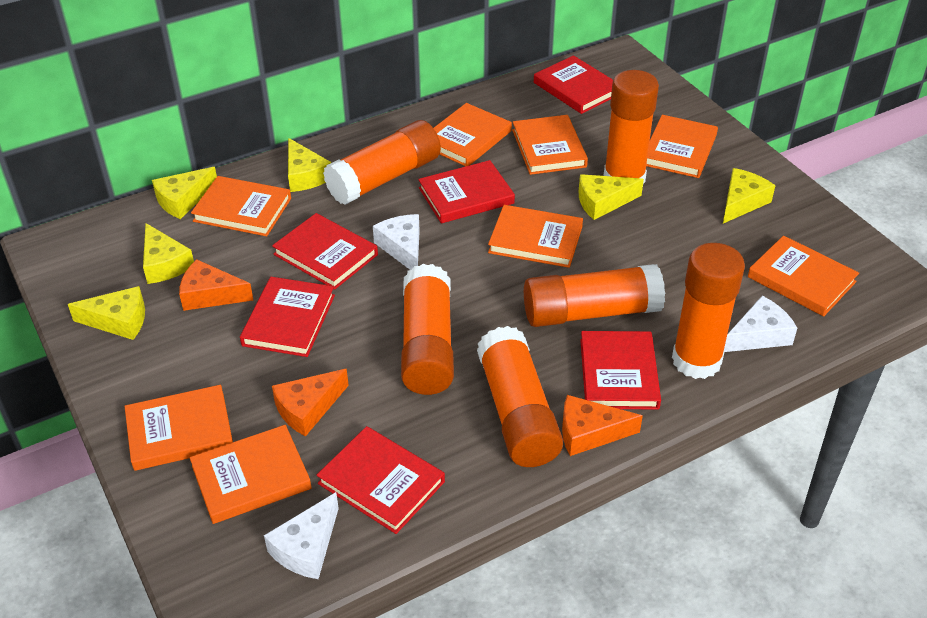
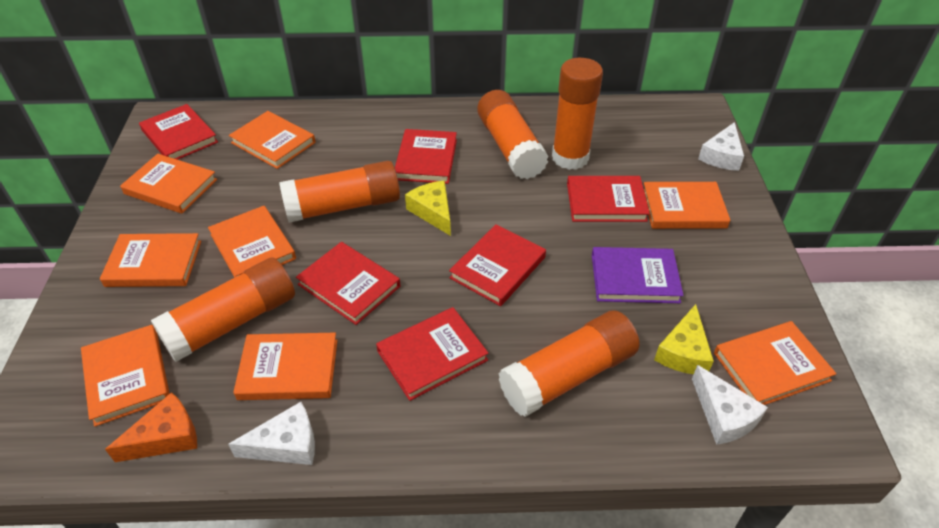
orange cheese: 3 -> 1
orange glue stick: 6 -> 5
purple book: 0 -> 1
yellow cheese: 6 -> 2

